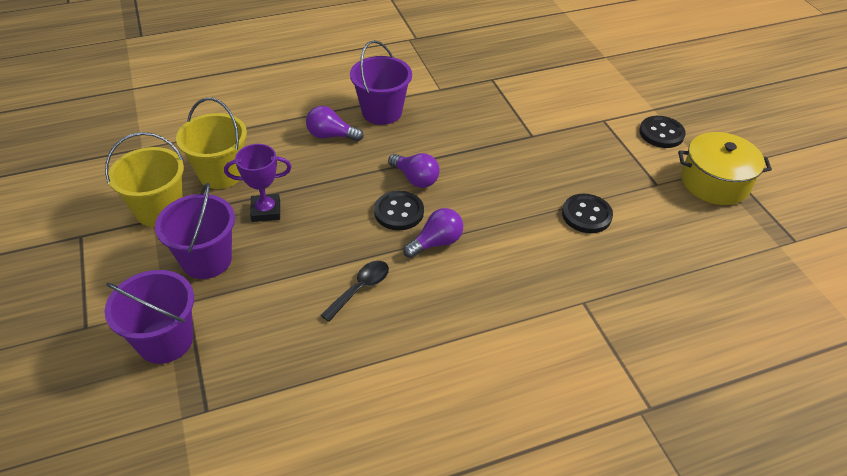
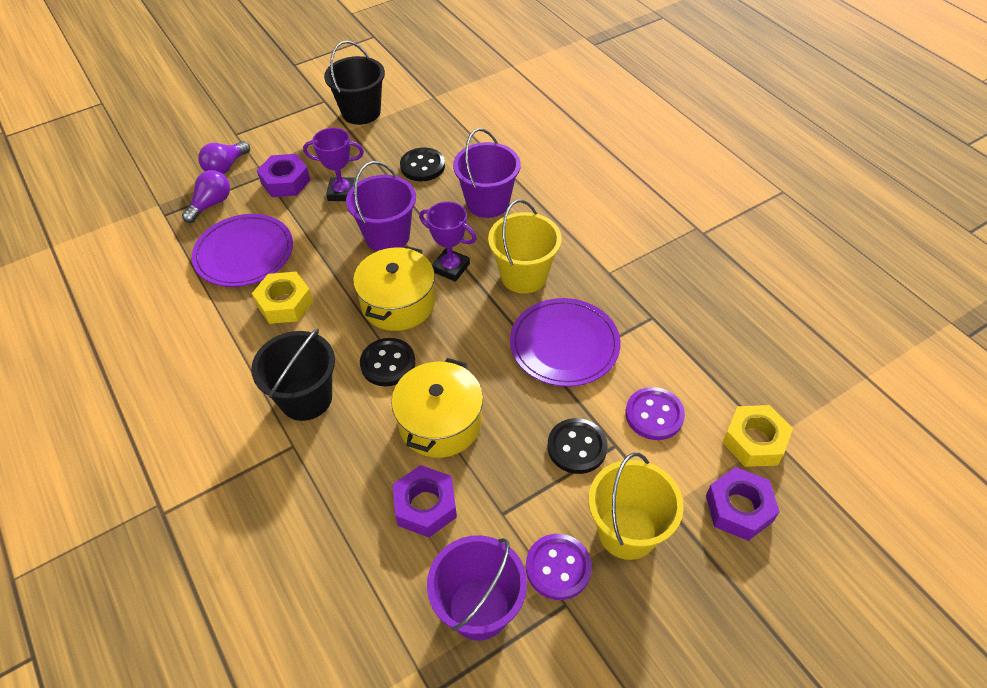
black bucket: 0 -> 2
black spoon: 1 -> 0
purple button: 0 -> 2
purple light bulb: 3 -> 2
purple nut: 0 -> 3
purple plate: 0 -> 2
purple trophy: 1 -> 2
yellow nut: 0 -> 2
yellow pot: 1 -> 2

